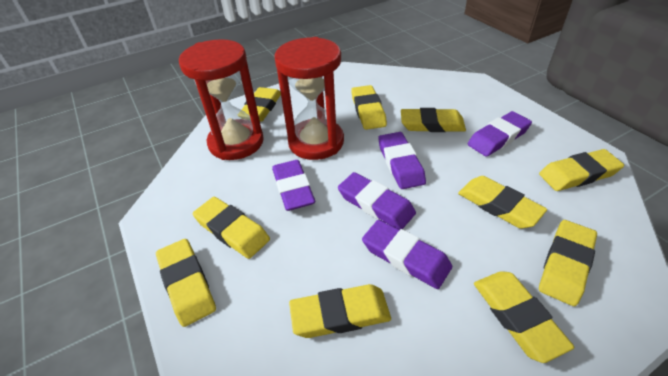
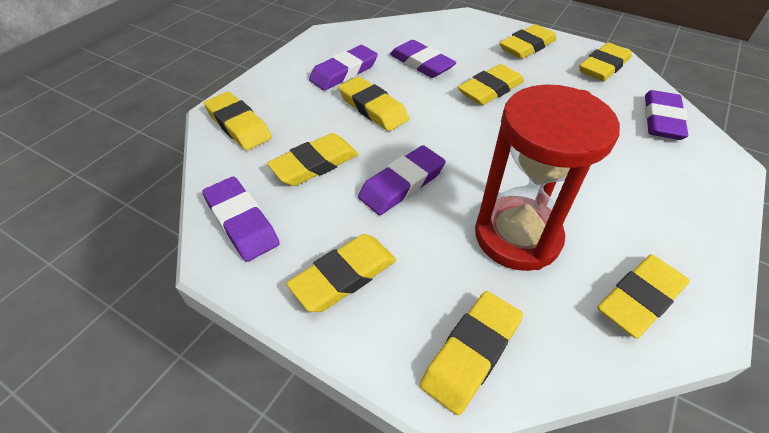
red hourglass: 2 -> 1
yellow eraser: 10 -> 9

